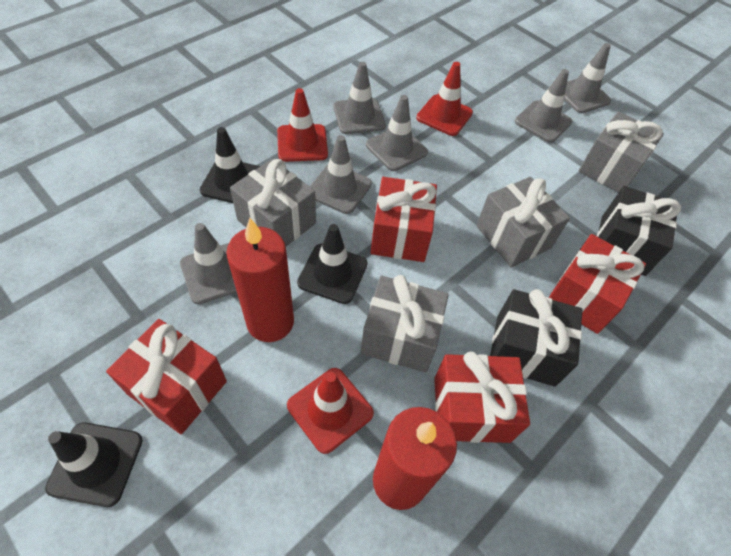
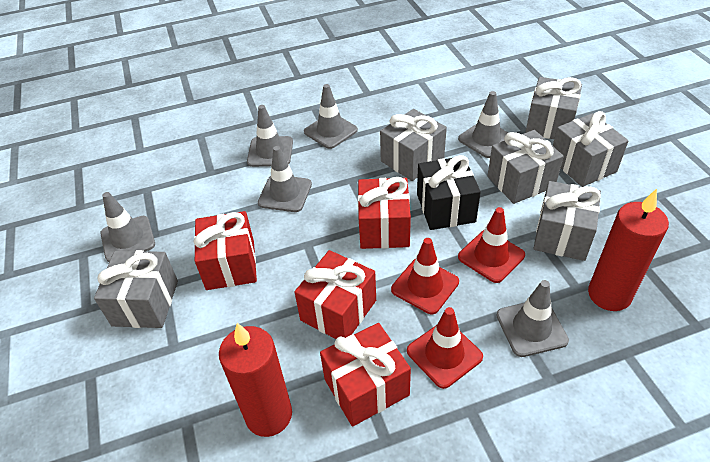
black gift: 2 -> 1
black traffic cone: 3 -> 0
grey gift: 4 -> 6

